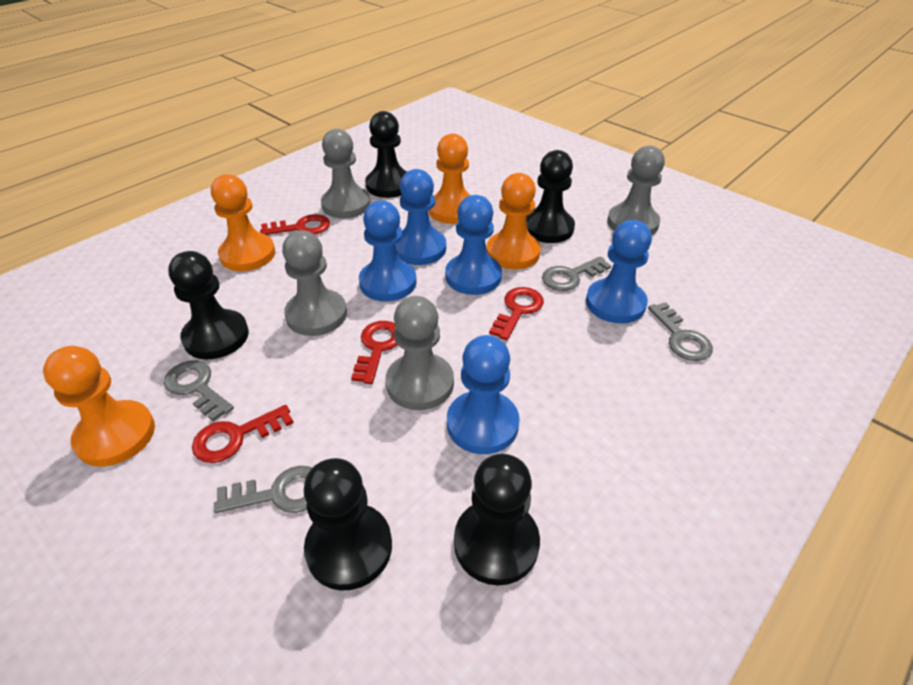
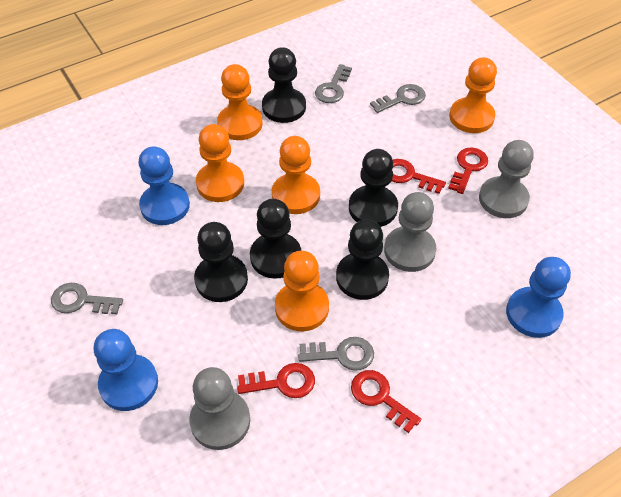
blue pawn: 5 -> 3
grey pawn: 4 -> 3
orange pawn: 4 -> 5

